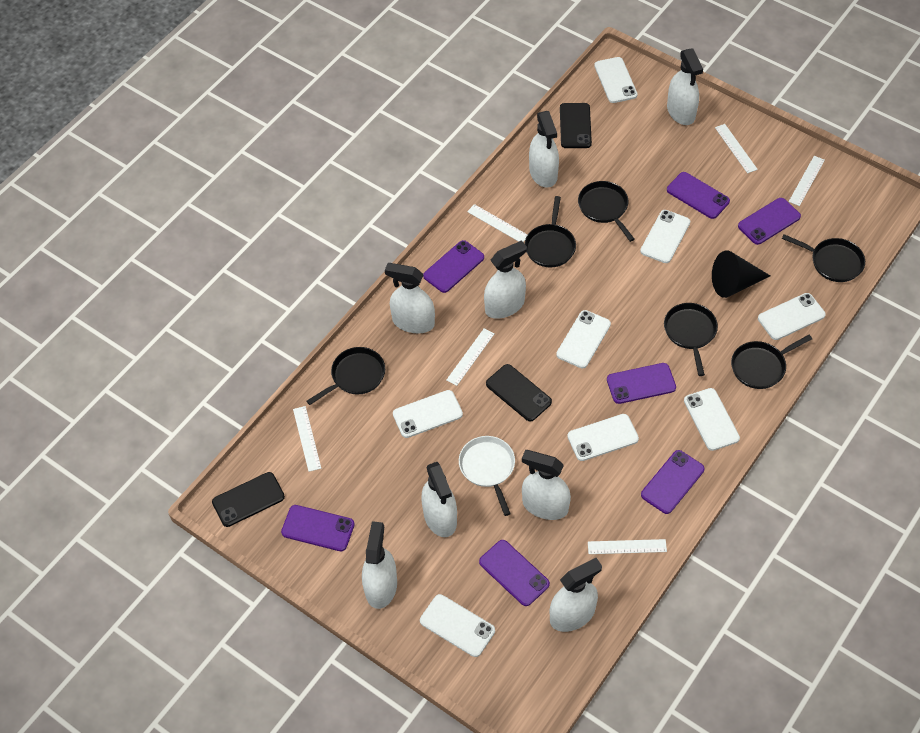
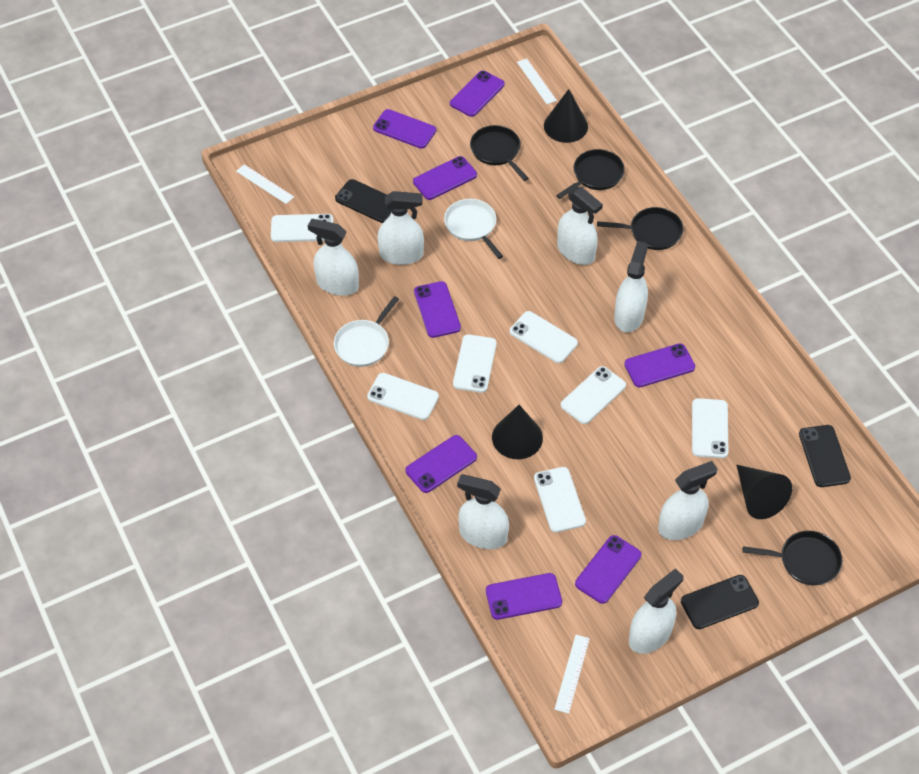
black cone: 1 -> 3
black pan: 6 -> 4
purple phone: 7 -> 8
white pan: 1 -> 2
white phone: 8 -> 7
white ruler: 6 -> 3
white spray bottle: 8 -> 7

